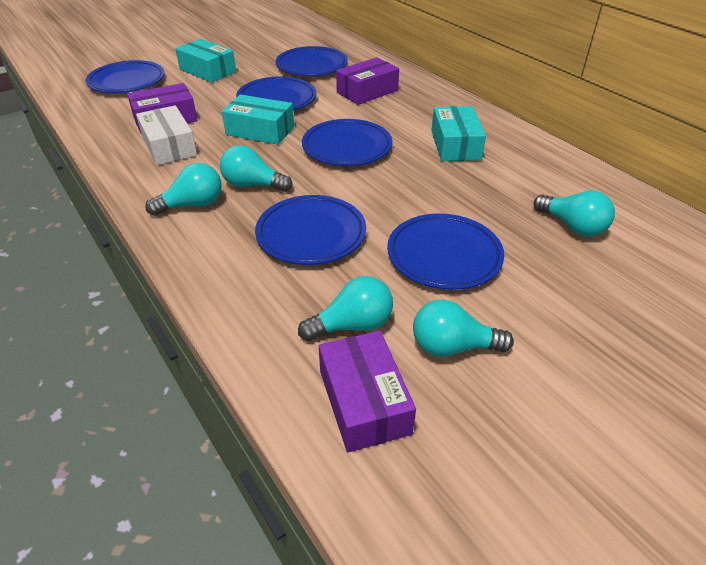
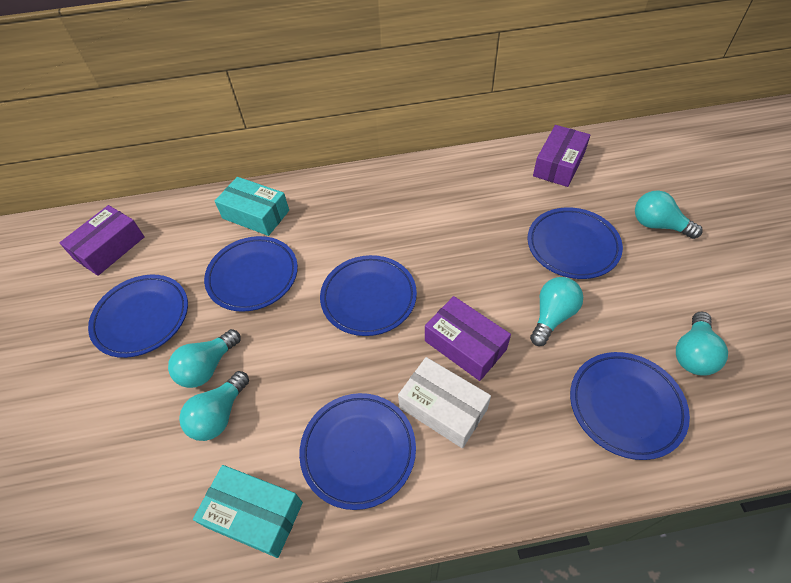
turquoise box: 3 -> 2

